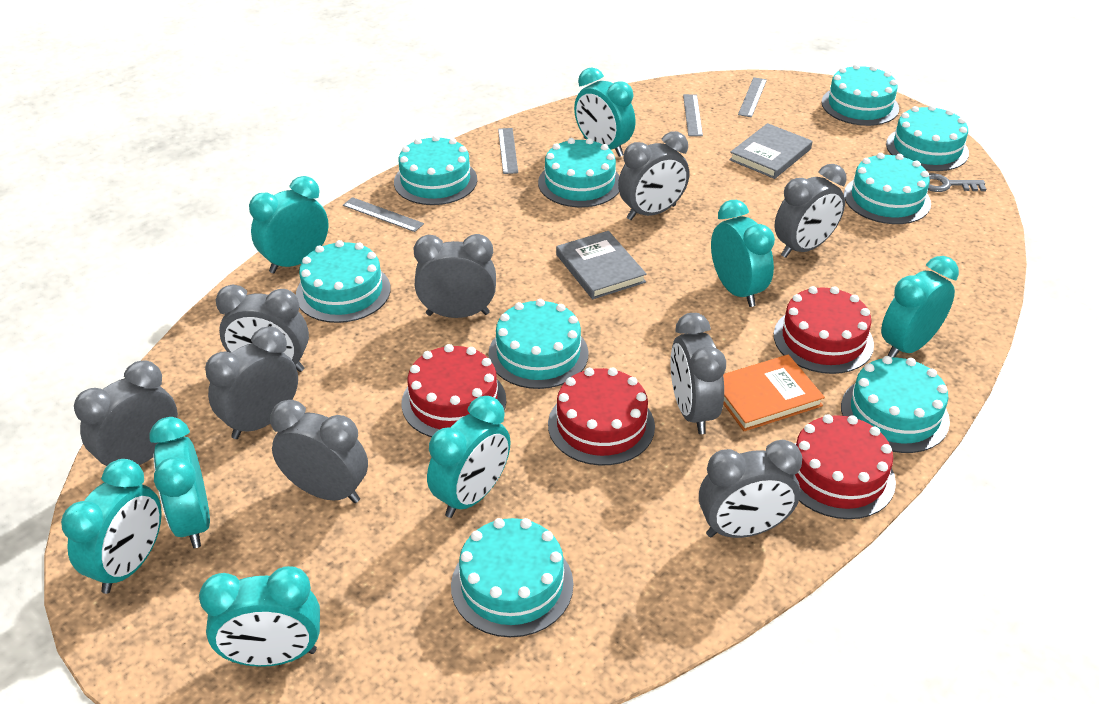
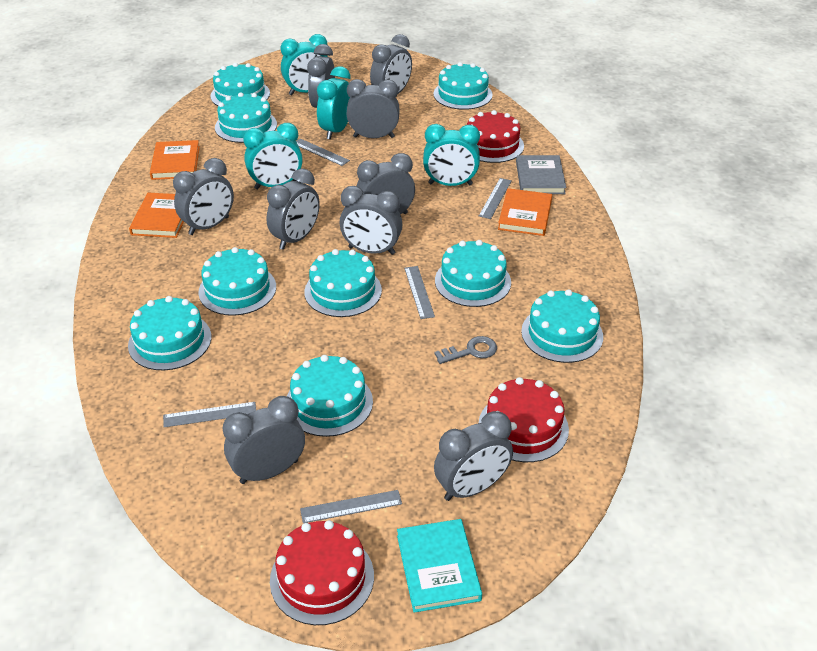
grey book: 2 -> 1
grey ruler: 4 -> 5
orange book: 1 -> 3
red cake: 4 -> 3
turquoise book: 0 -> 1
turquoise clock: 8 -> 4

